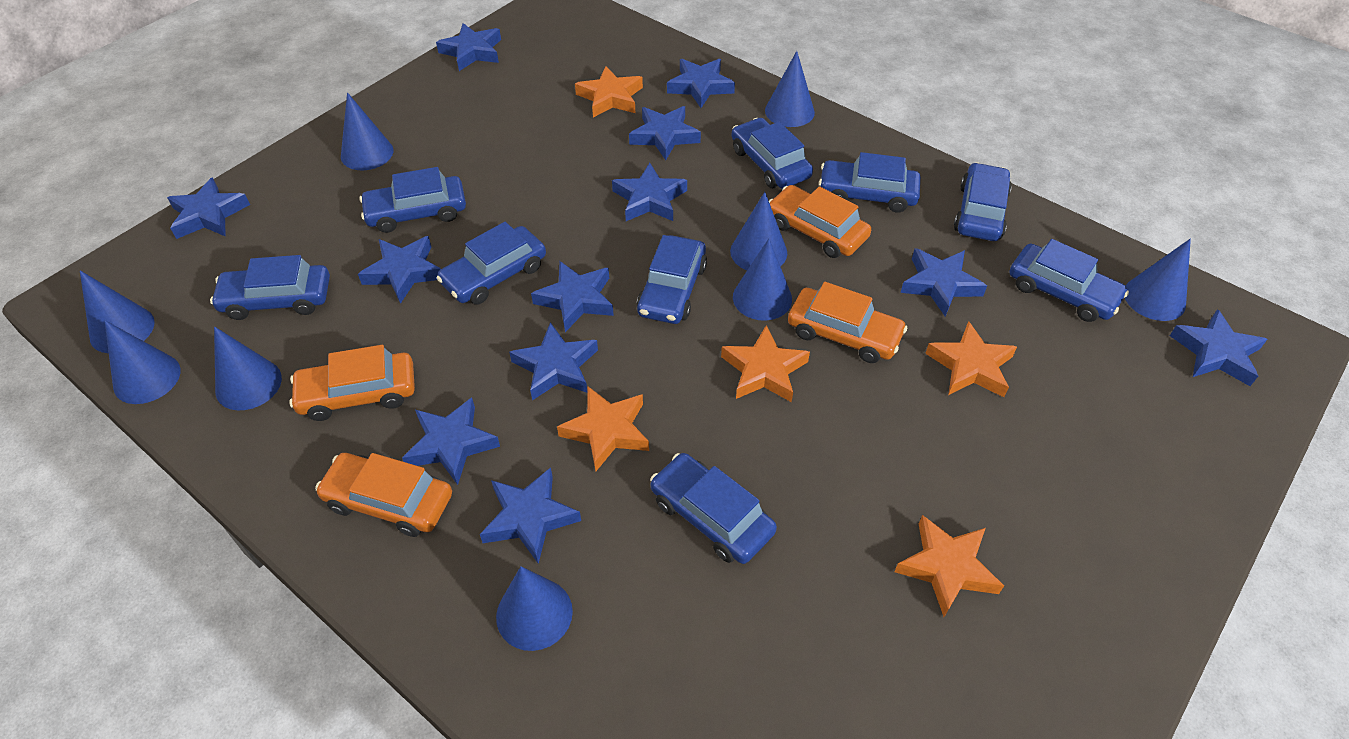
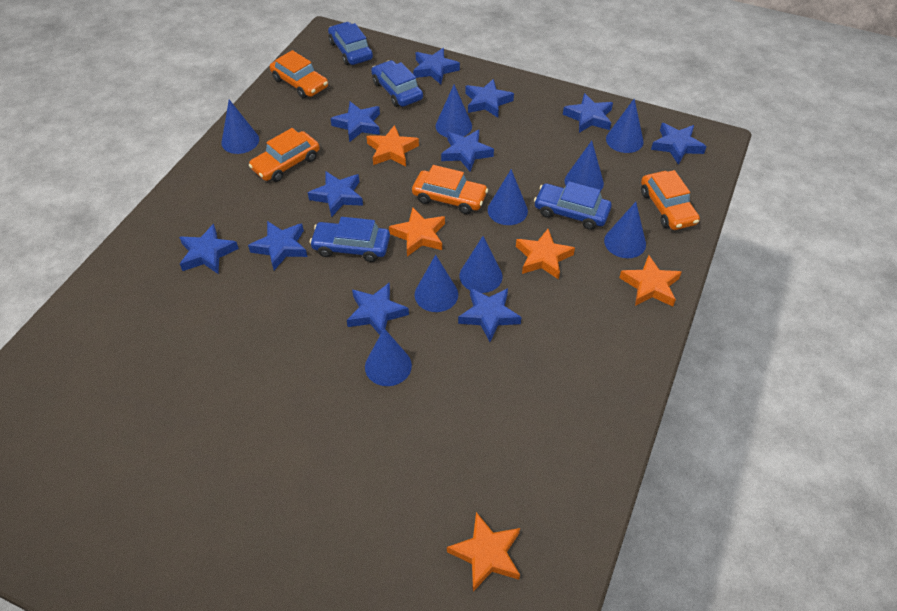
blue car: 9 -> 4
blue star: 12 -> 11

